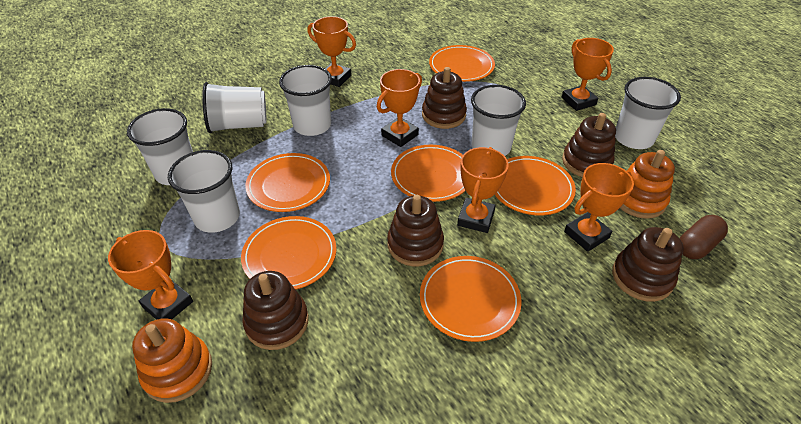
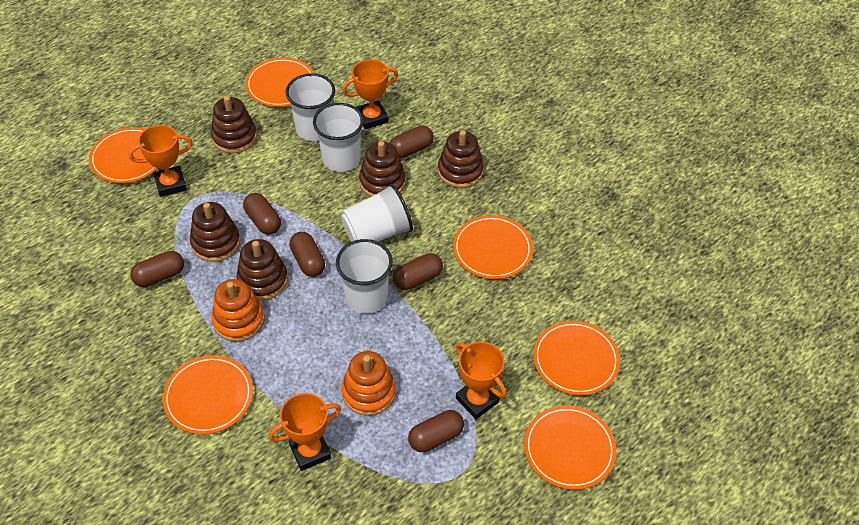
brown capsule: 1 -> 6
orange trophy: 6 -> 4
white cup: 6 -> 4

